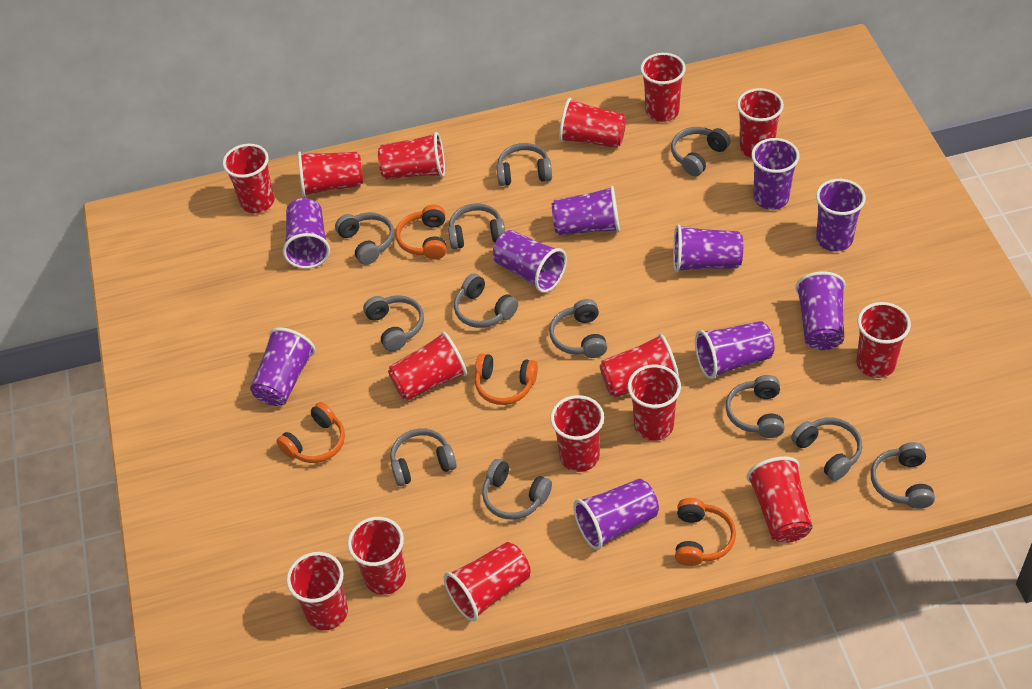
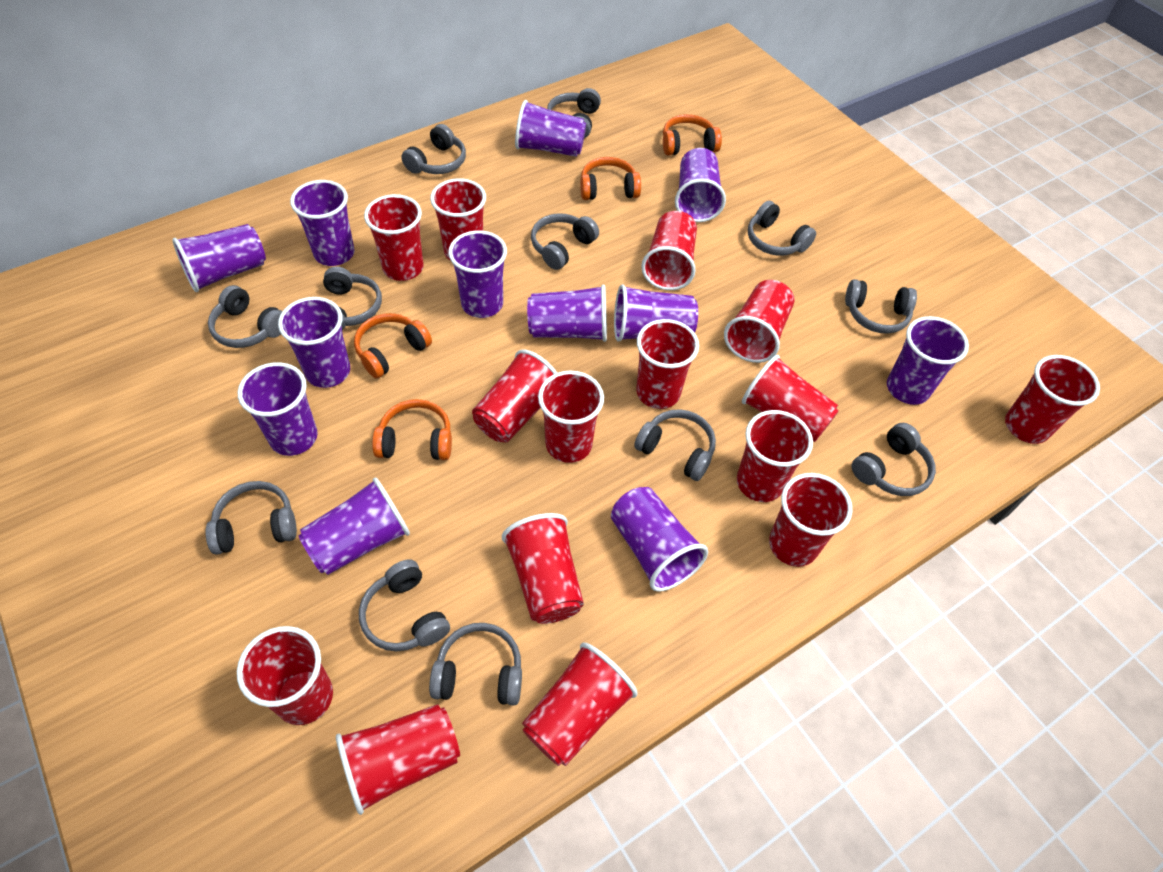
purple cup: 10 -> 12

